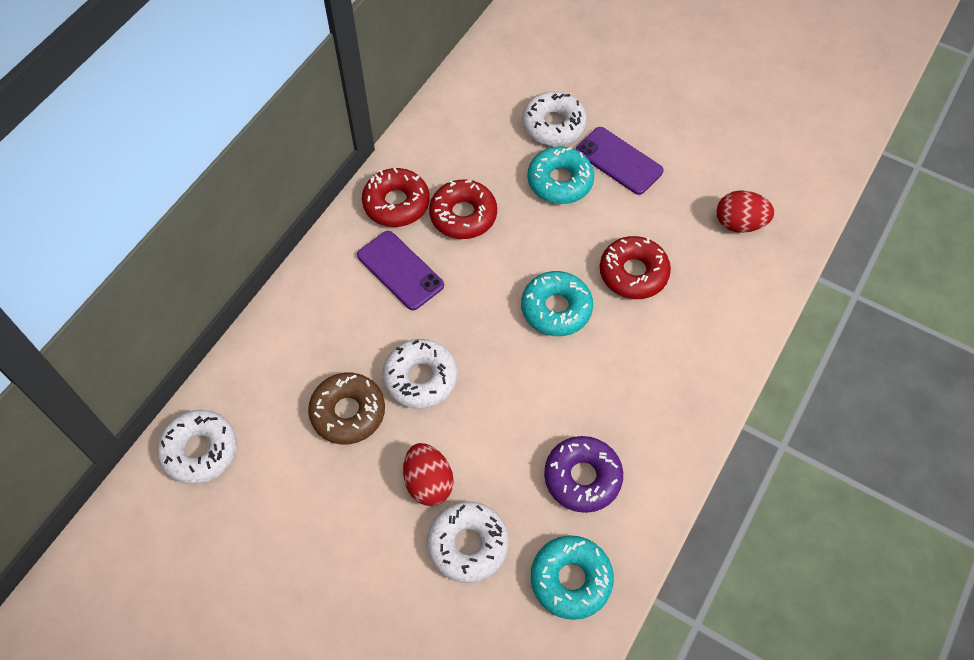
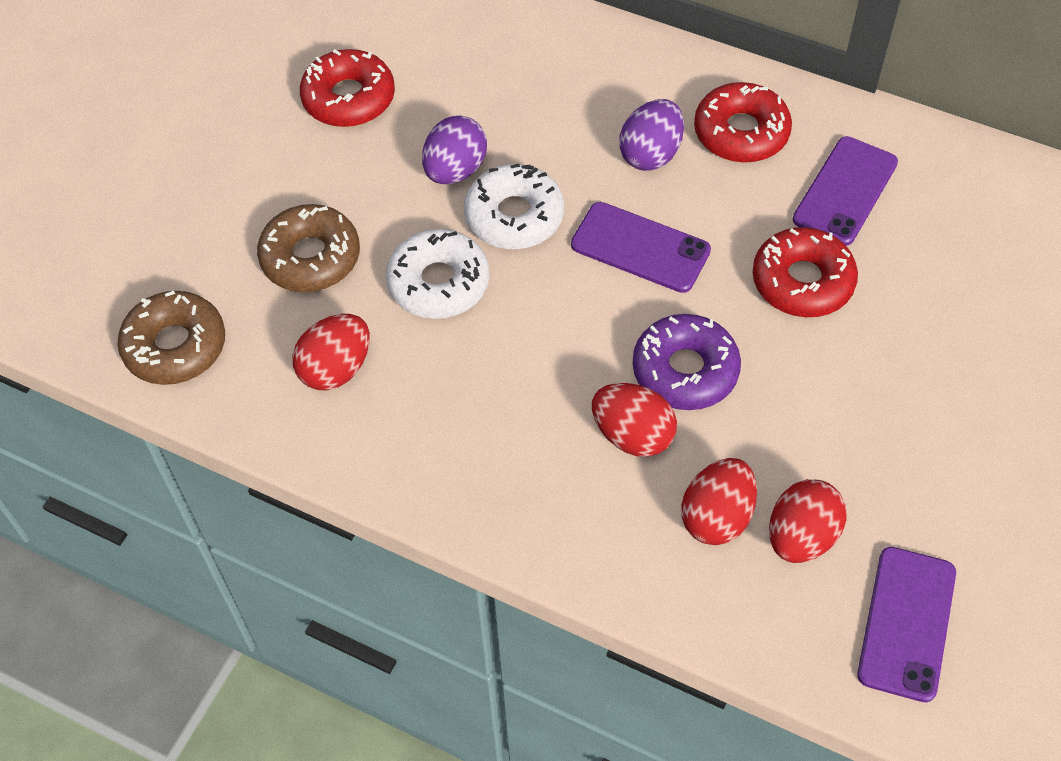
brown donut: 1 -> 2
purple egg: 0 -> 2
purple phone: 2 -> 3
red egg: 2 -> 4
turquoise donut: 3 -> 0
white donut: 4 -> 2

